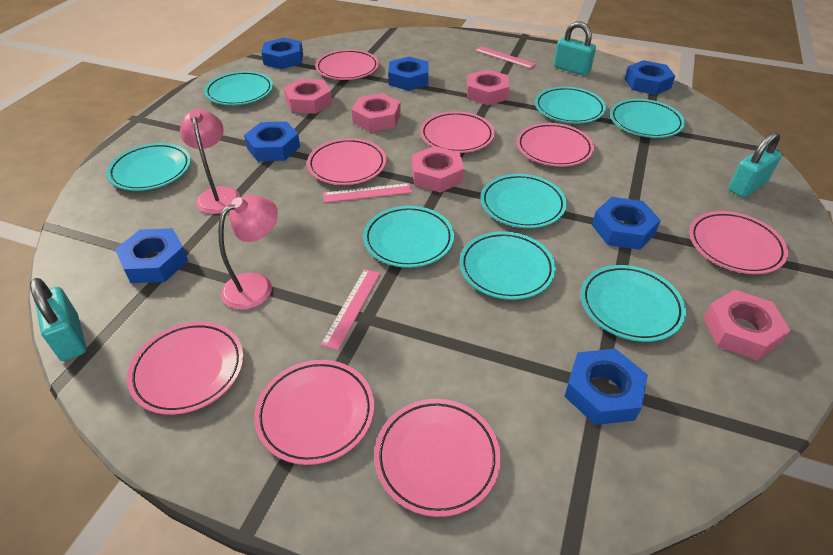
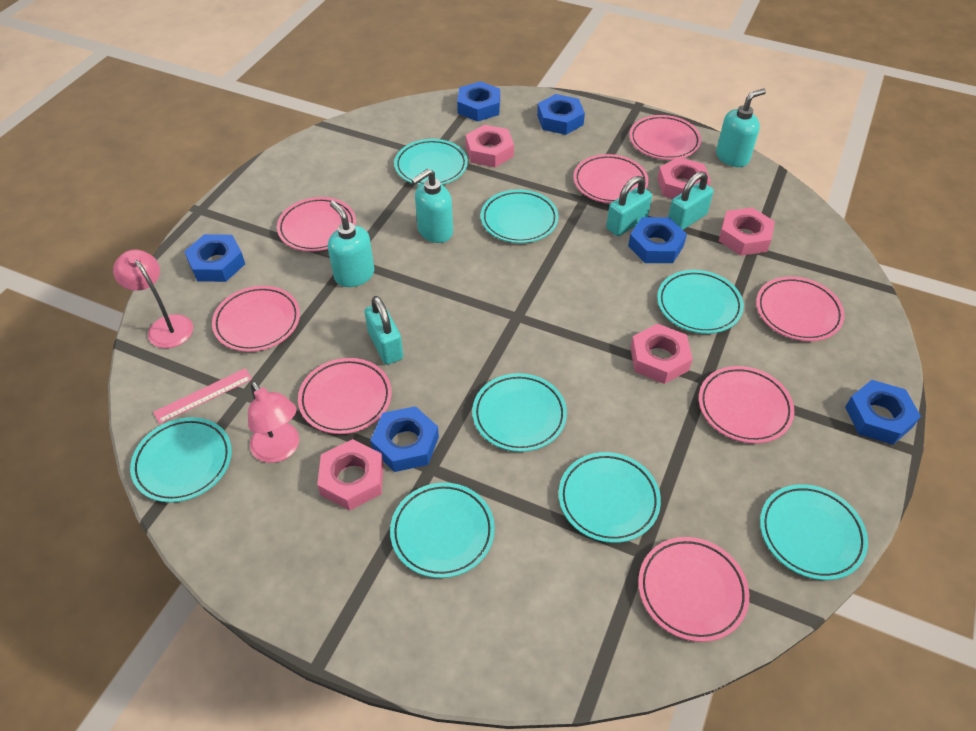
blue nut: 7 -> 6
pink ruler: 3 -> 1
turquoise soap dispenser: 0 -> 3

